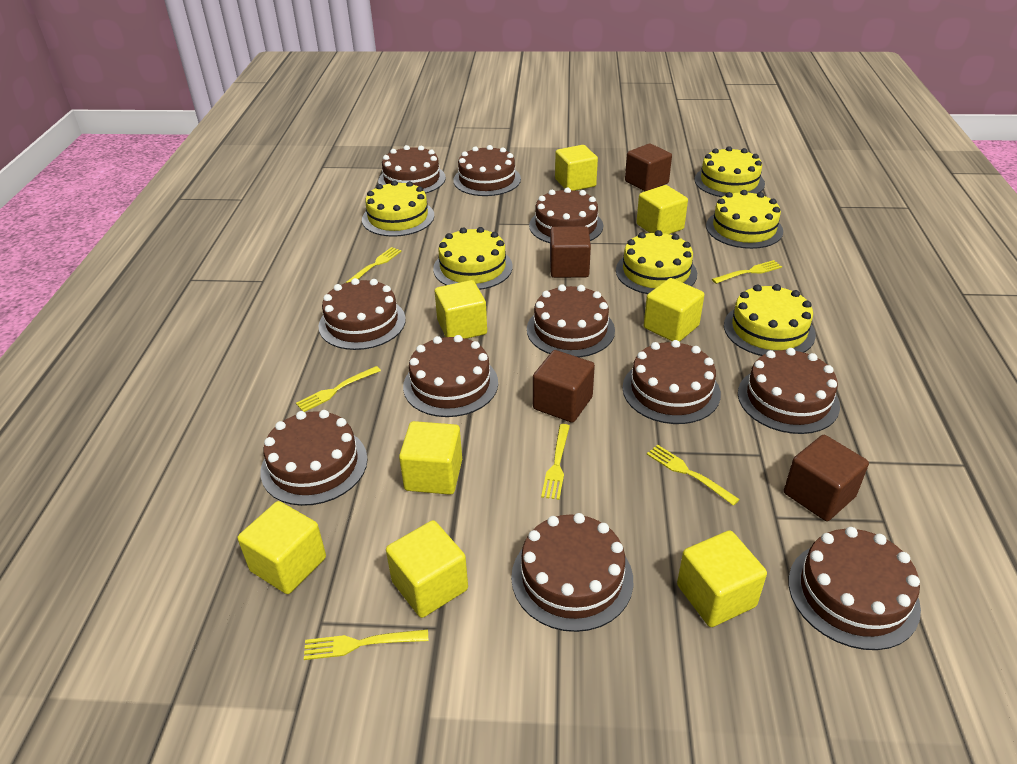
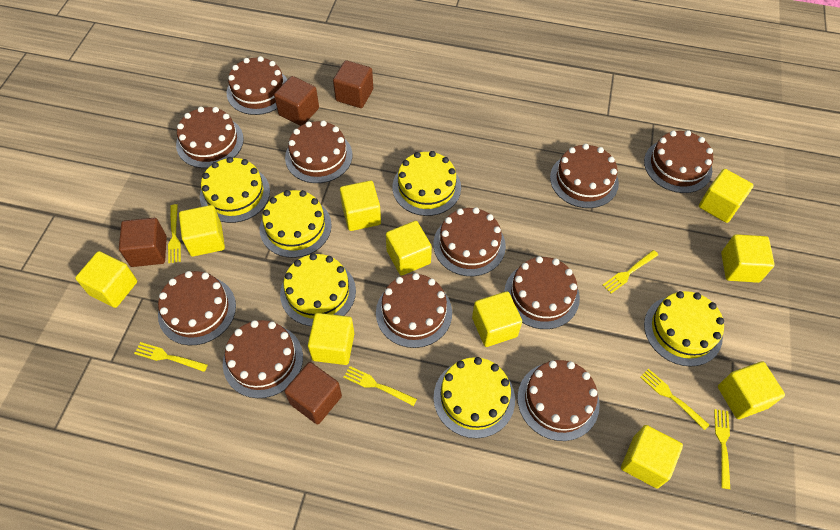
yellow cube: 8 -> 10

